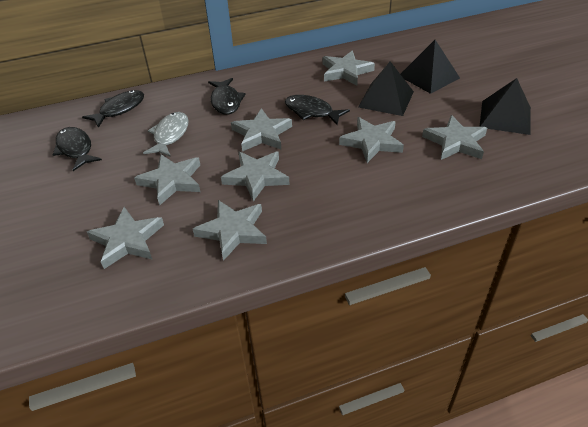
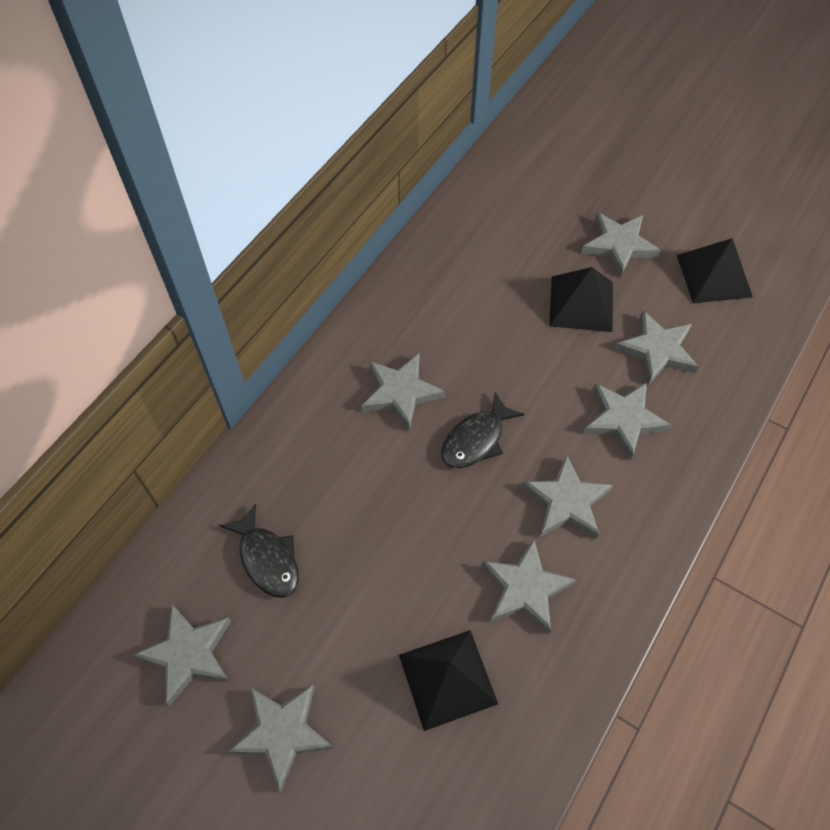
black fish: 4 -> 2
grey fish: 1 -> 0

